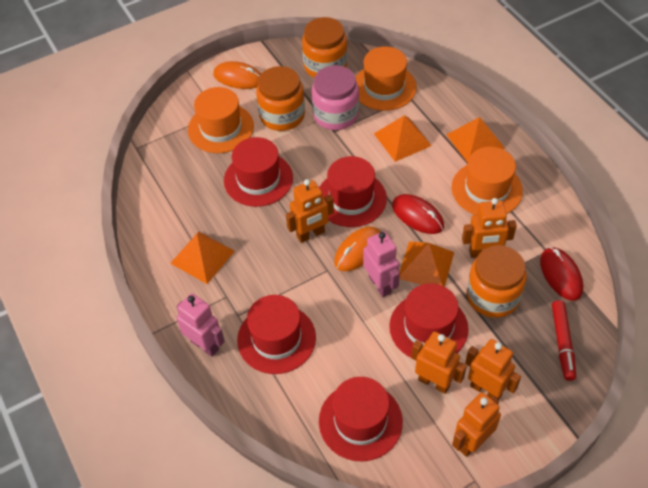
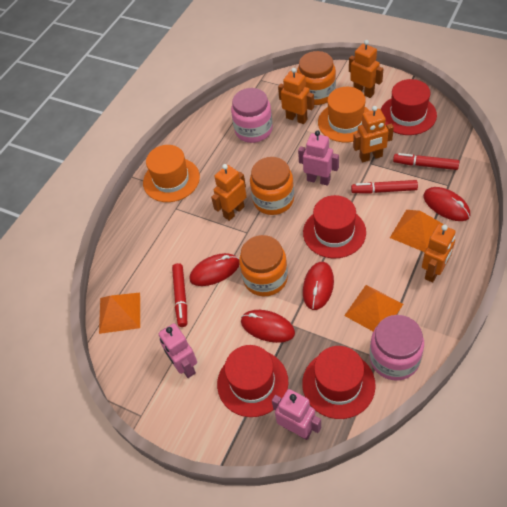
orange hat: 3 -> 2
orange mouse: 2 -> 0
orange pyramid: 4 -> 3
pink jar: 1 -> 2
pink robot: 2 -> 3
red hat: 5 -> 4
red marker: 1 -> 3
red mouse: 2 -> 4

